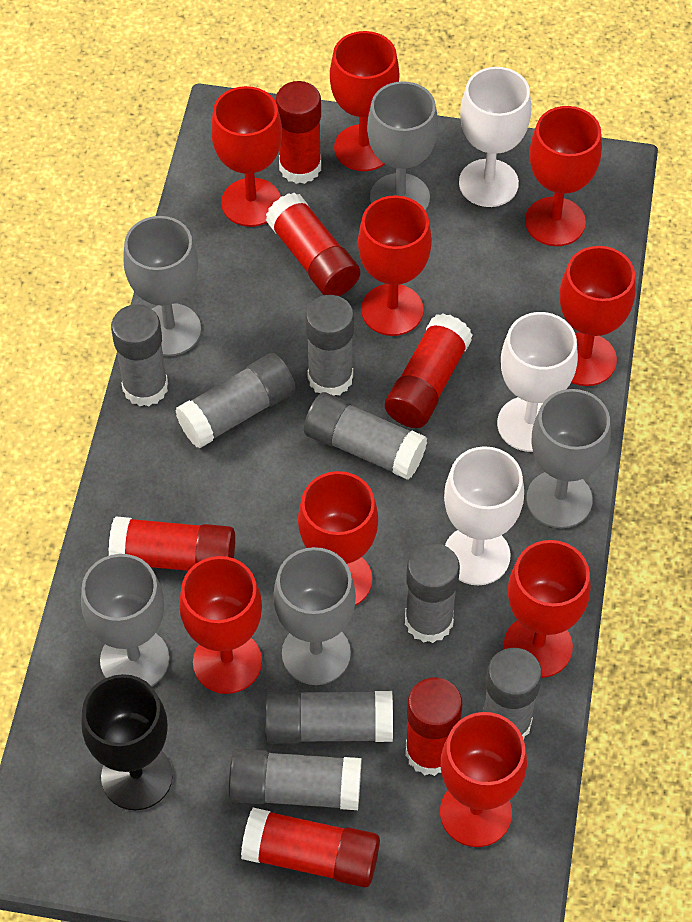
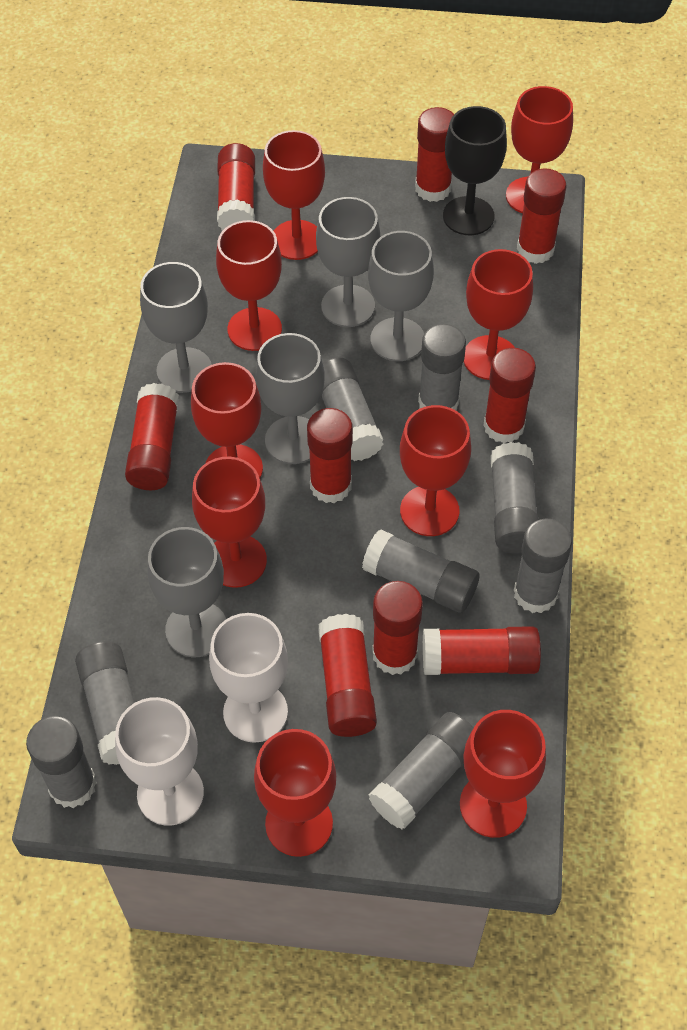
red glue stick: 6 -> 9
white goblet: 3 -> 2

